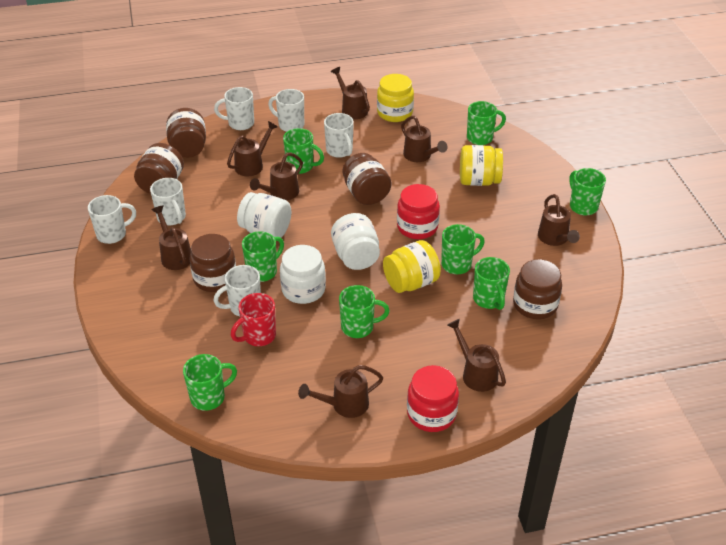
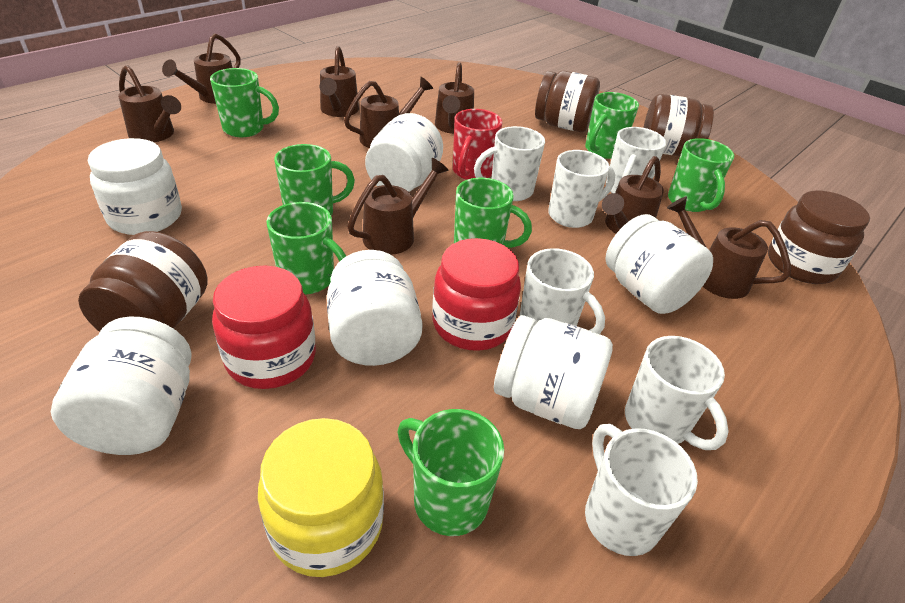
brown jar: 5 -> 4
green mug: 8 -> 7
white jar: 3 -> 6
yellow jar: 3 -> 1

